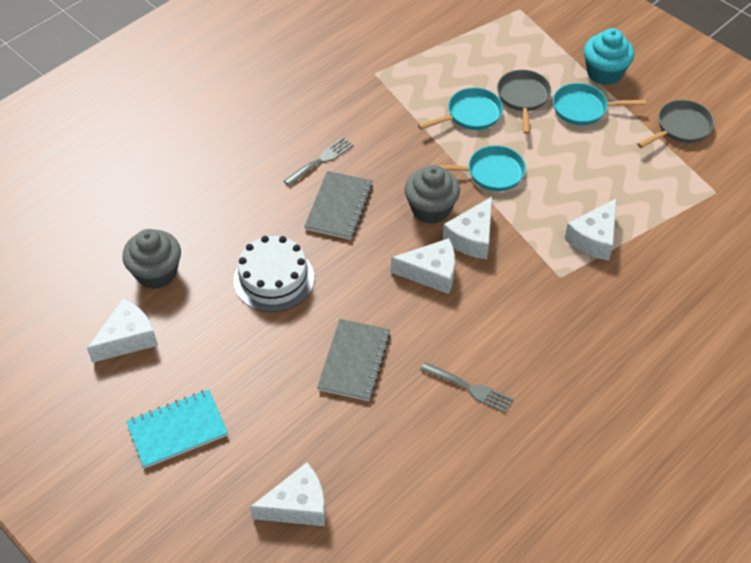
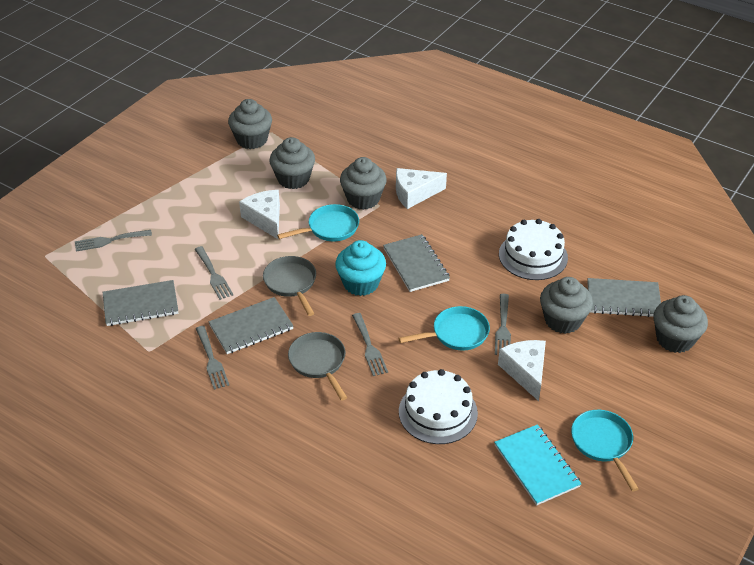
grey cupcake: 2 -> 5
grey fork: 2 -> 5
grey notebook: 2 -> 4
white cake: 1 -> 2
white cheese: 5 -> 3

